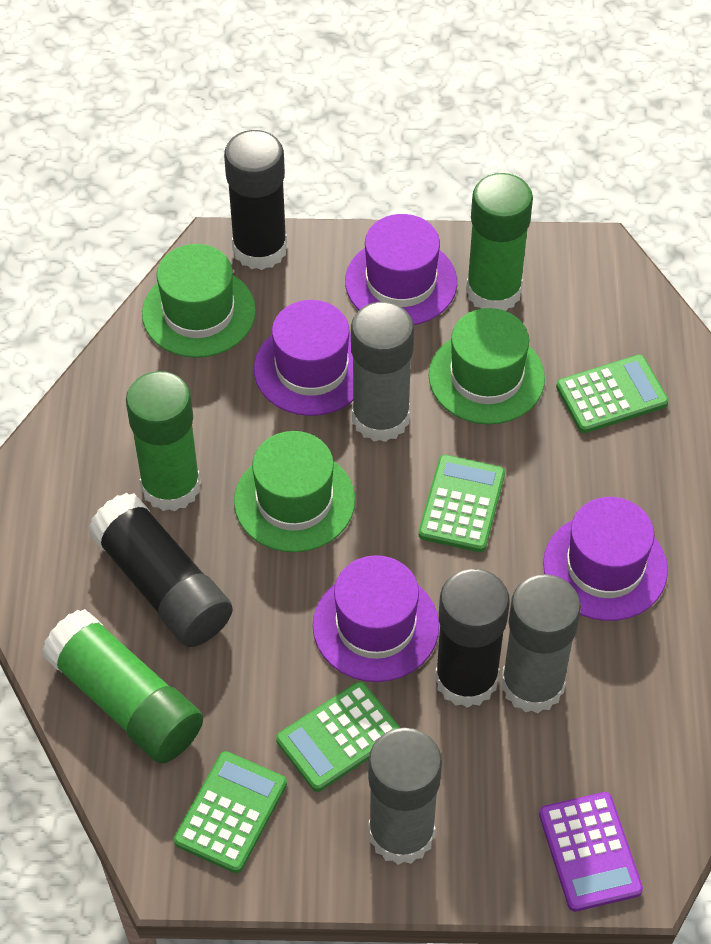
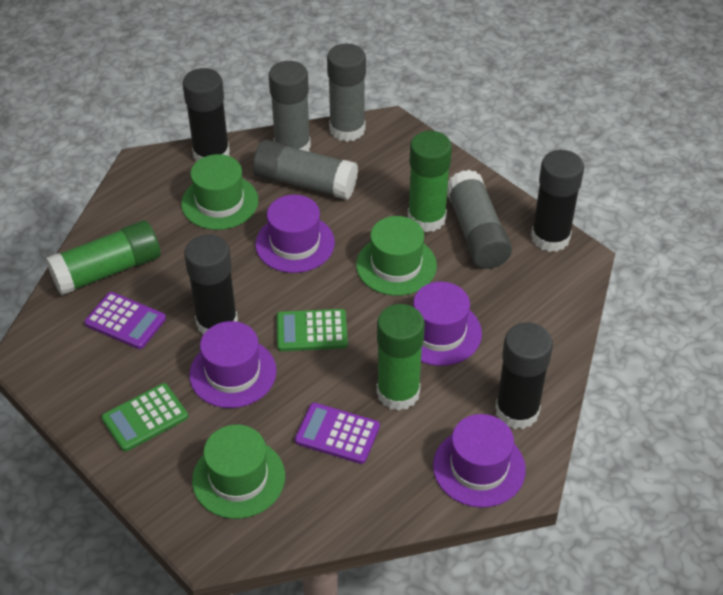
black glue stick: 3 -> 4
green calculator: 4 -> 2
grey glue stick: 3 -> 4
purple calculator: 1 -> 2

